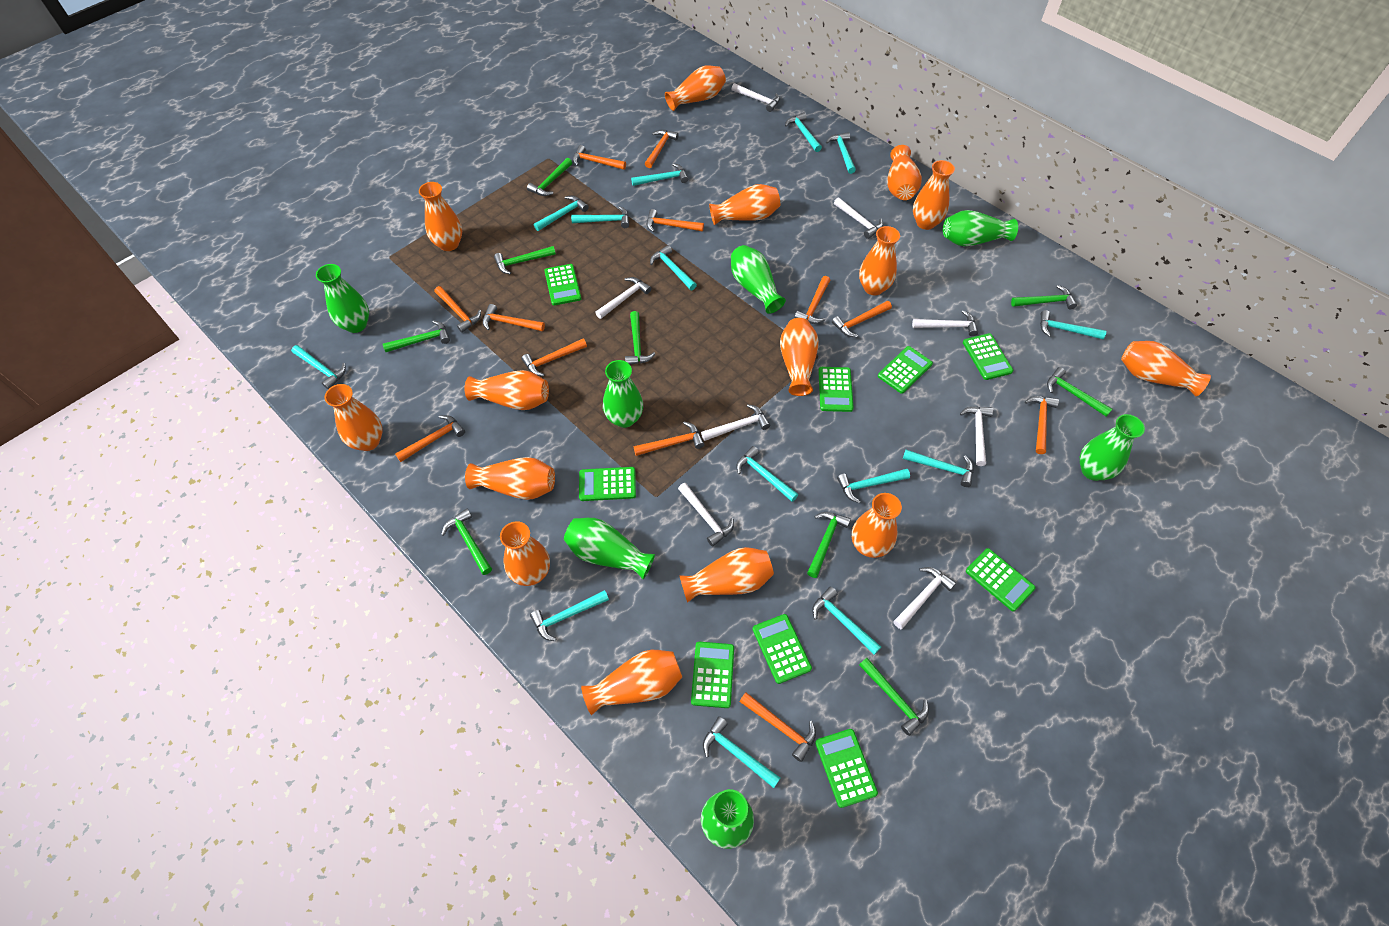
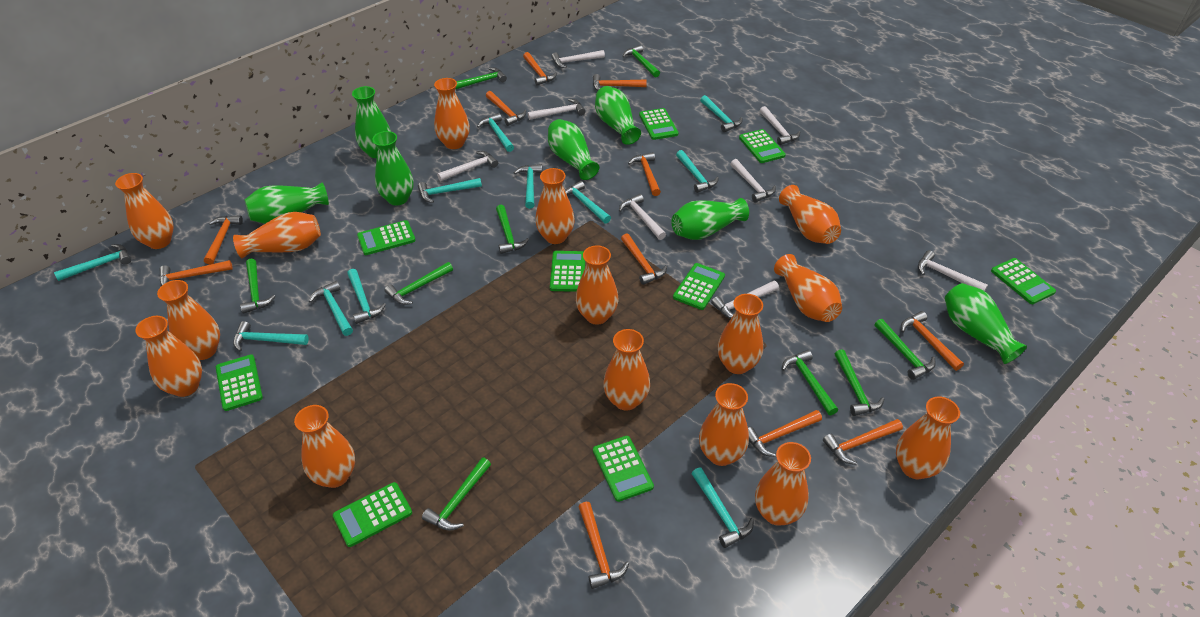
orange hammer: 12 -> 11
turquoise hammer: 14 -> 11

